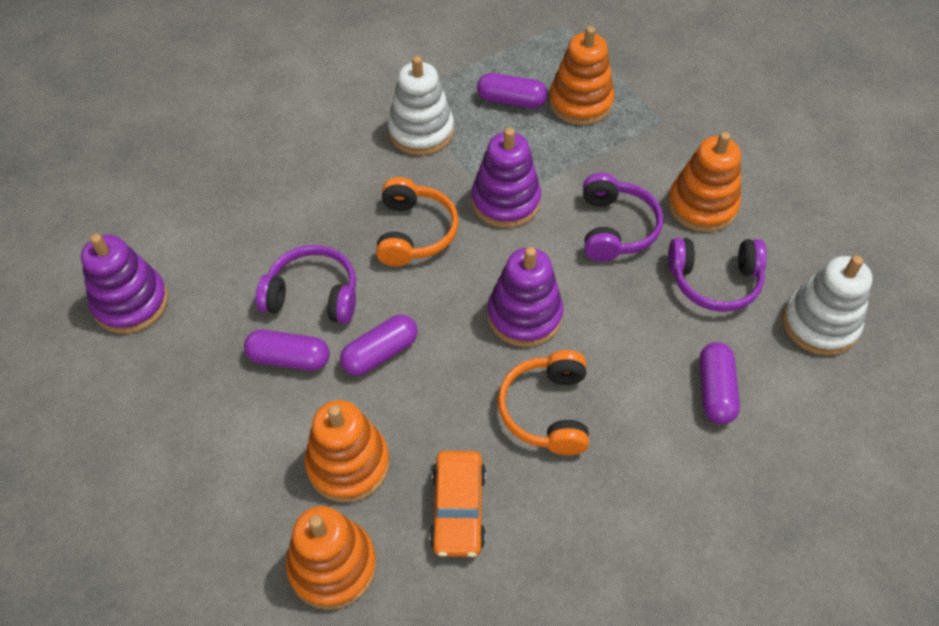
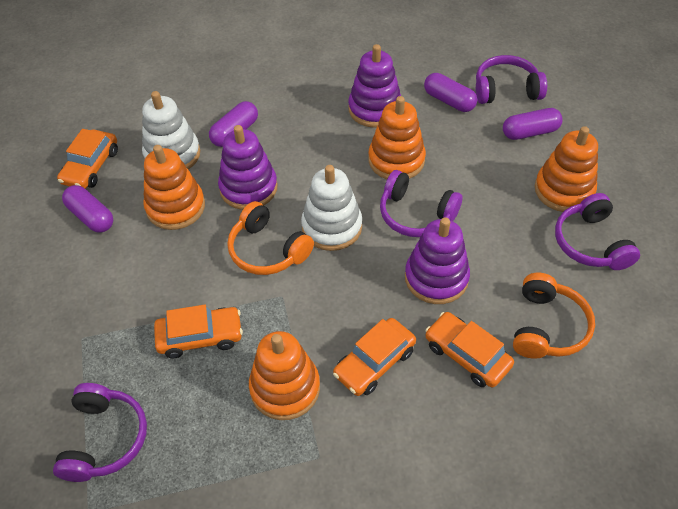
orange car: 1 -> 4
purple headphones: 3 -> 4

